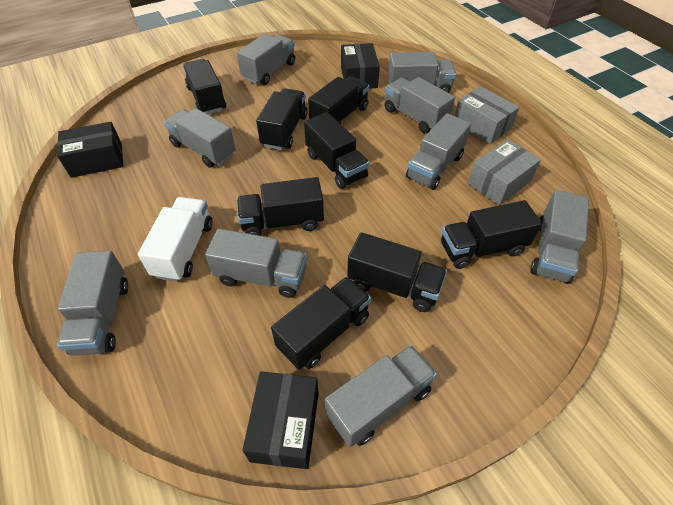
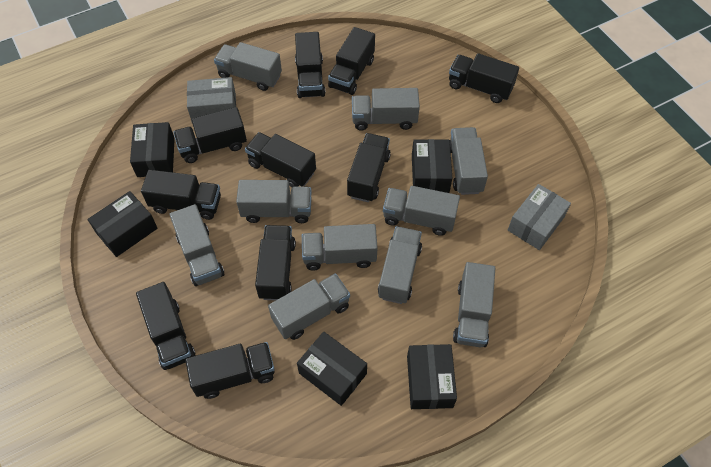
black box: 3 -> 5
black truck: 8 -> 10
grey truck: 9 -> 10
white truck: 1 -> 0

